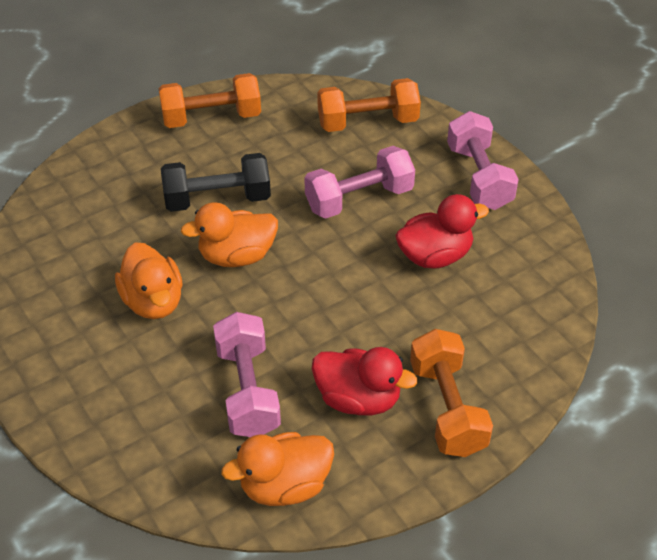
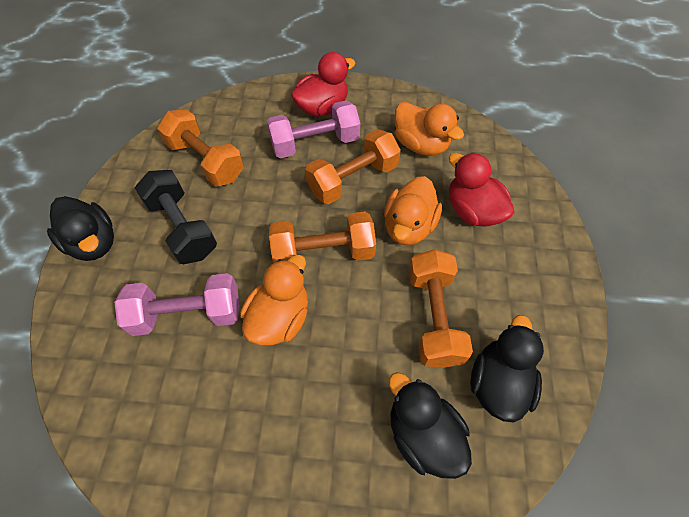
black duck: 0 -> 3
orange dumbbell: 3 -> 4
pink dumbbell: 3 -> 2

